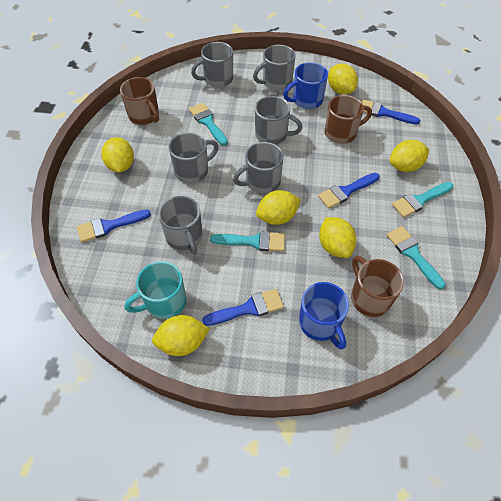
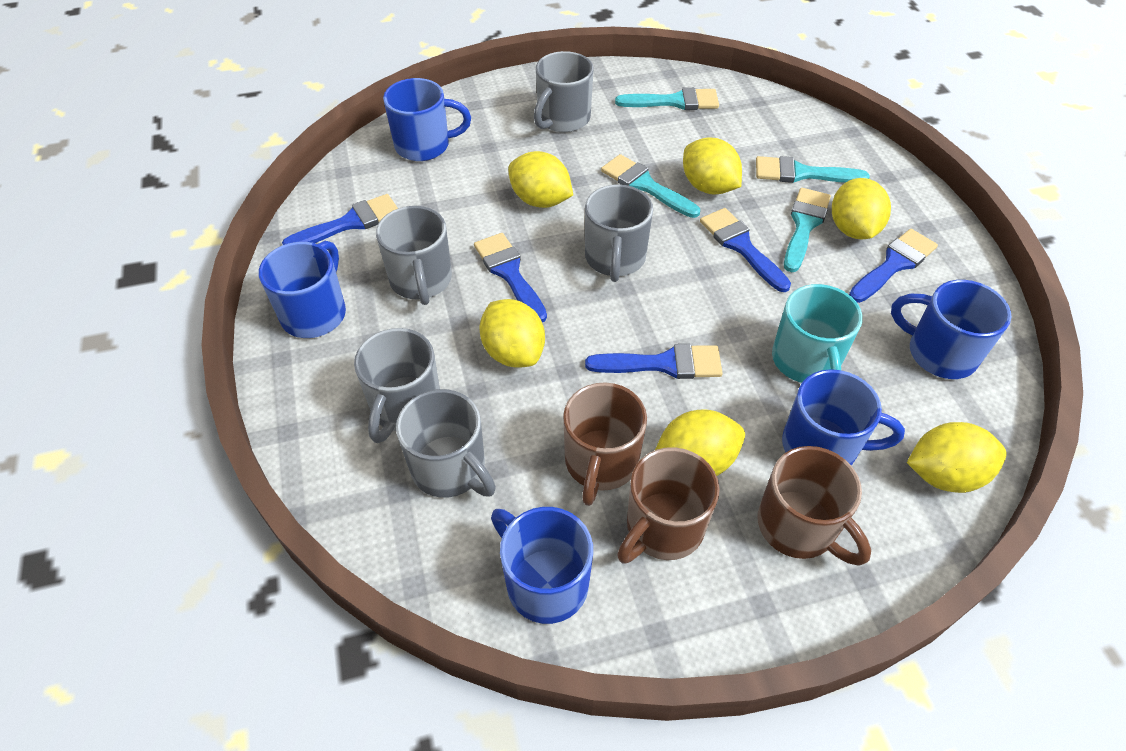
blue brush: 4 -> 5
blue mug: 2 -> 5
grey mug: 6 -> 5

